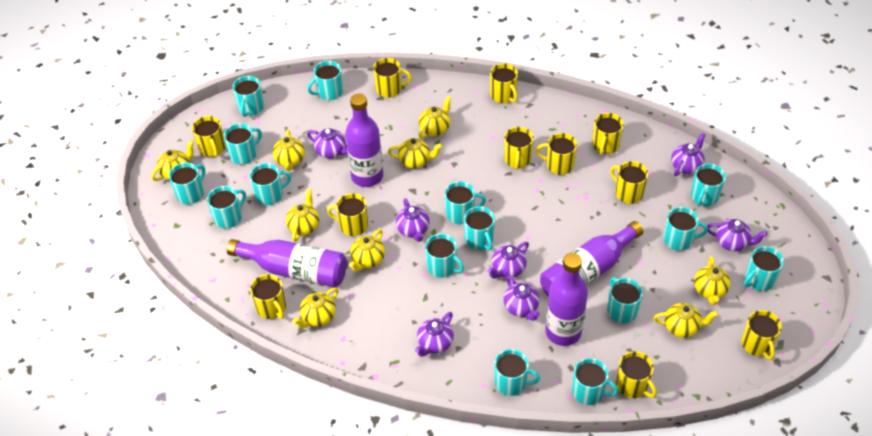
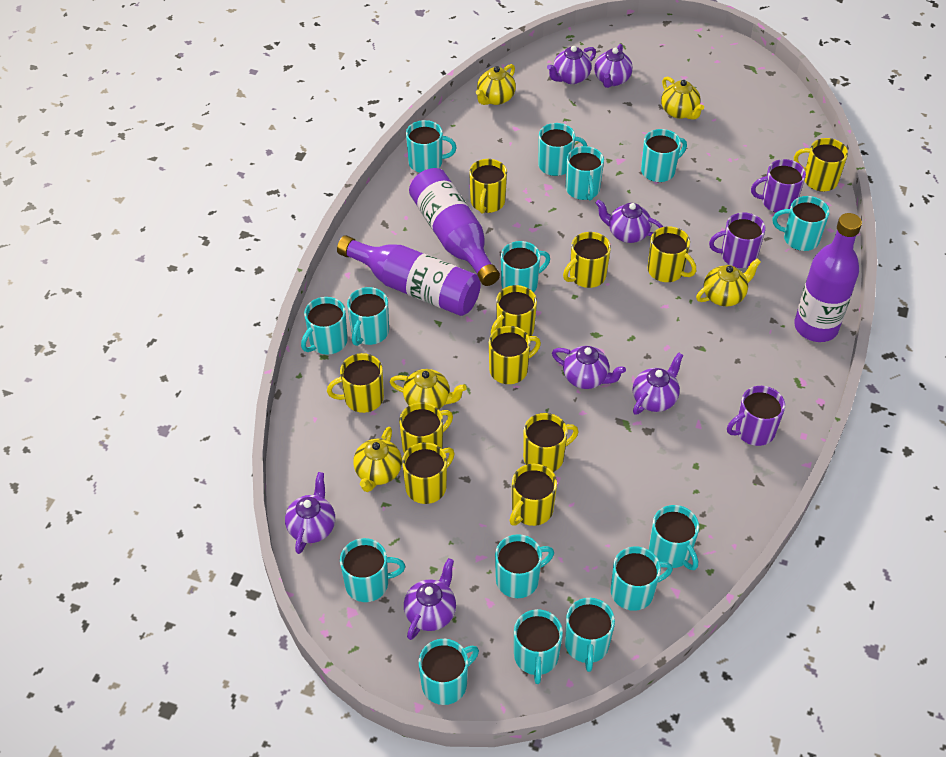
purple bottle: 4 -> 3
purple mug: 0 -> 3
yellow teapot: 9 -> 5

